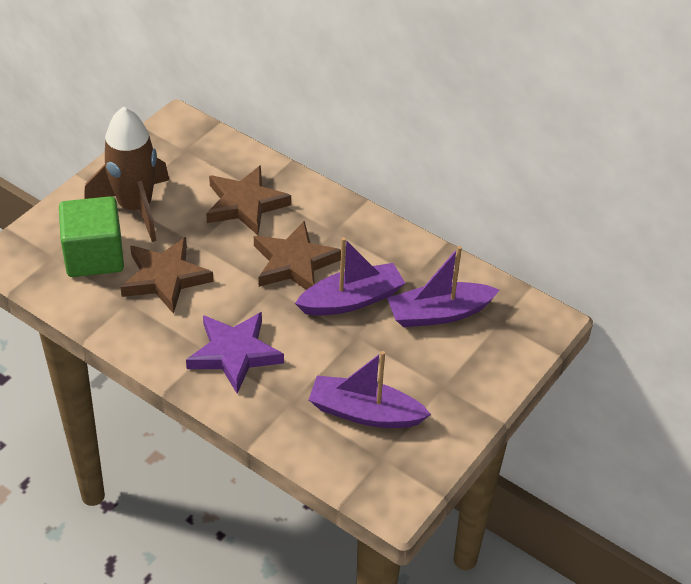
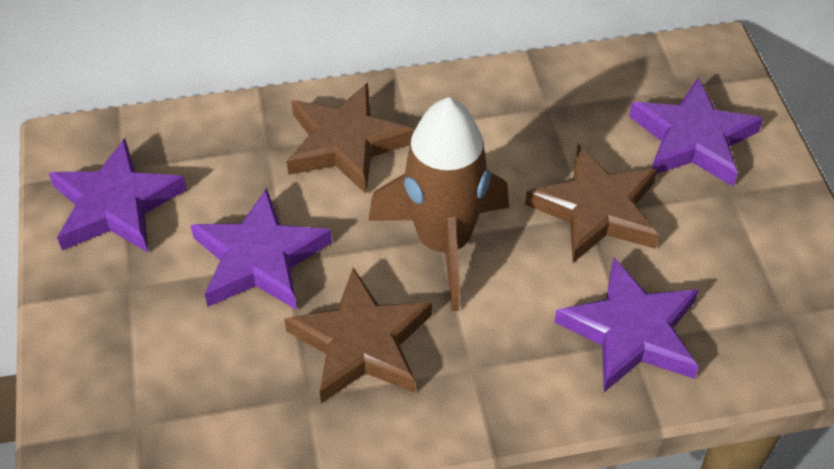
green cube: 1 -> 0
purple boat: 3 -> 0
purple star: 1 -> 4

